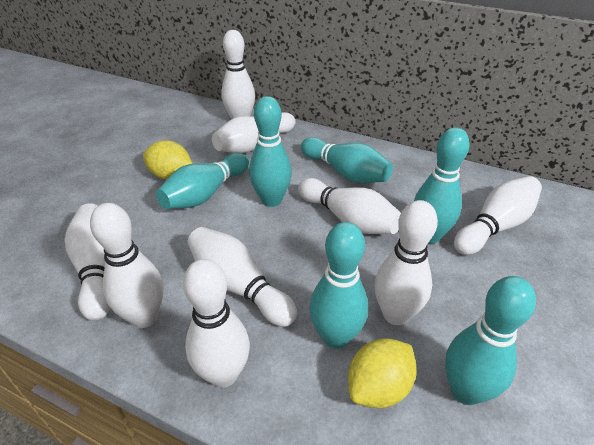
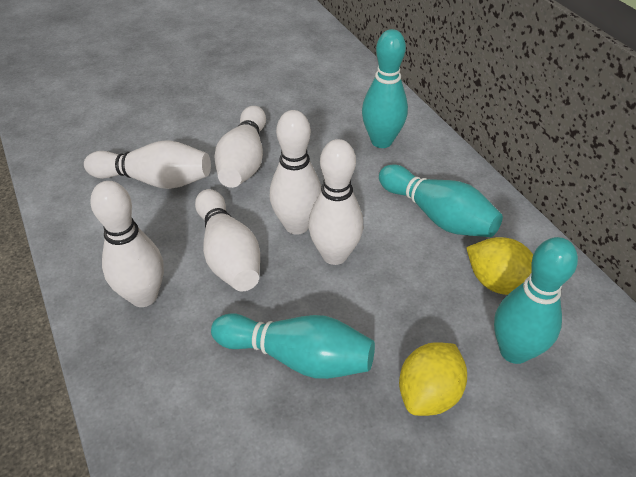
turquoise bowling pin: 6 -> 4
white bowling pin: 9 -> 6

